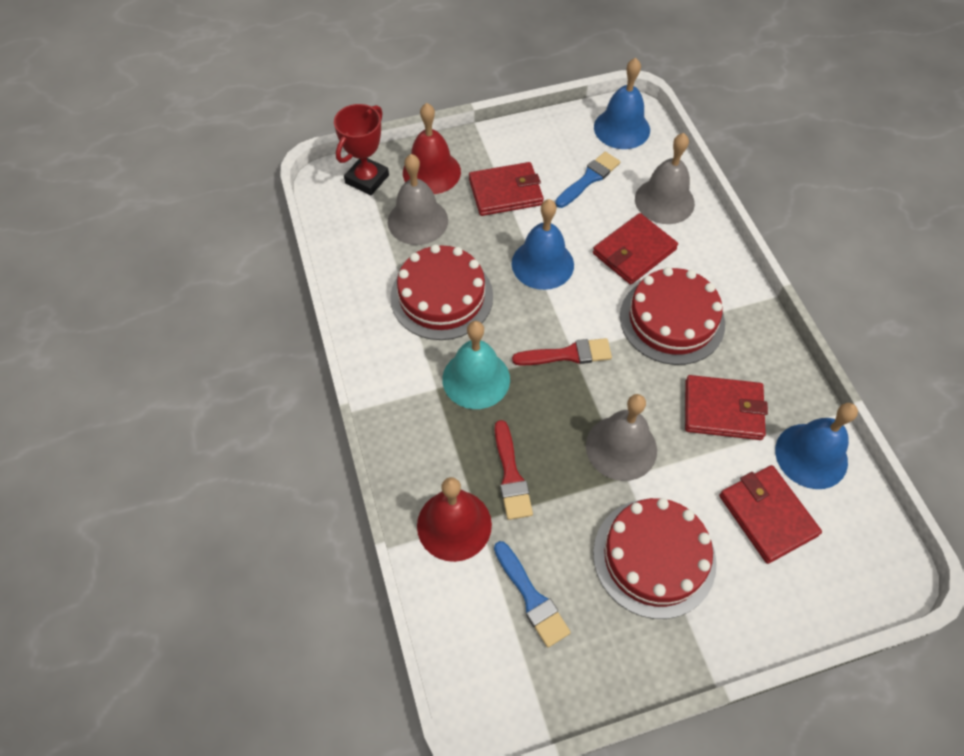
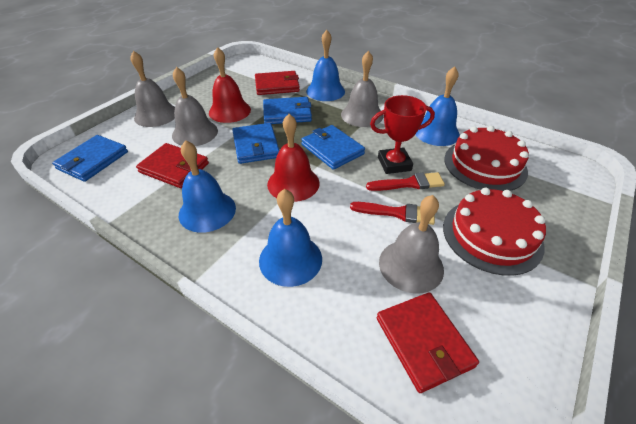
blue bell: 3 -> 4
blue brush: 2 -> 0
blue wallet: 0 -> 4
grey bell: 3 -> 4
red cake: 3 -> 2
red wallet: 4 -> 3
turquoise bell: 1 -> 0

